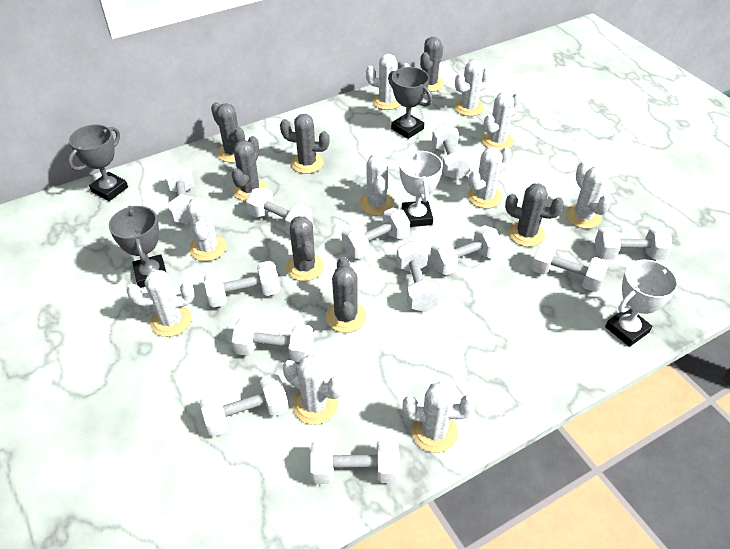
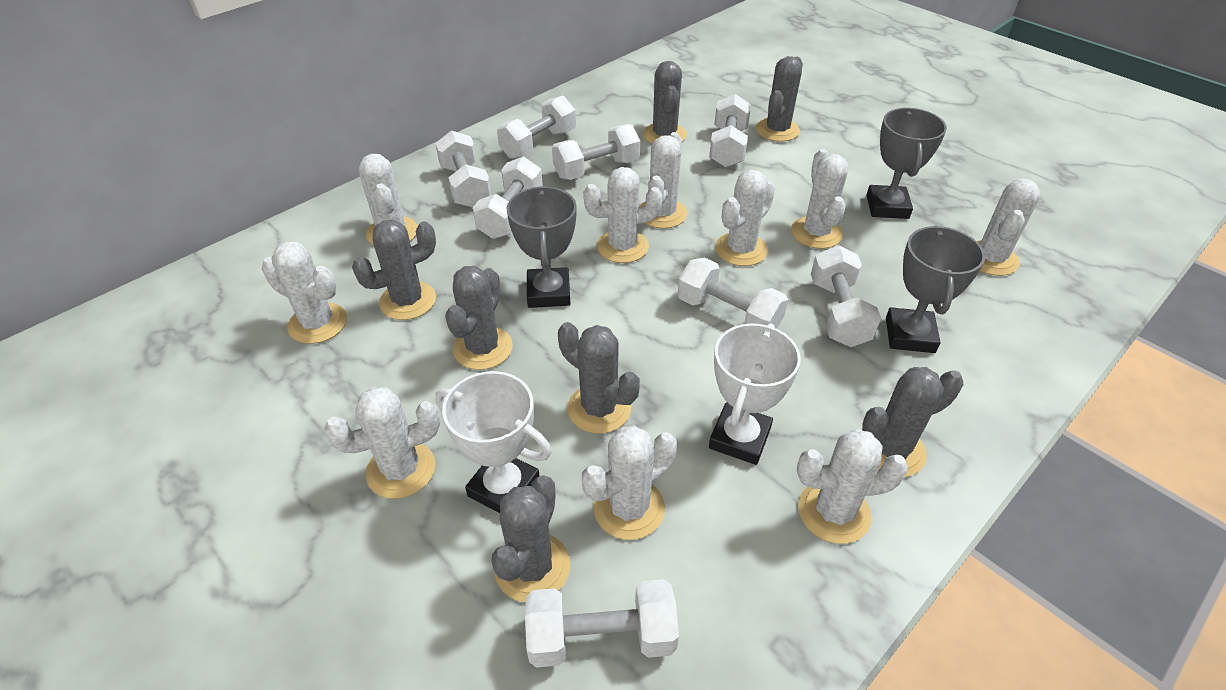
white dumbbell: 12 -> 8

